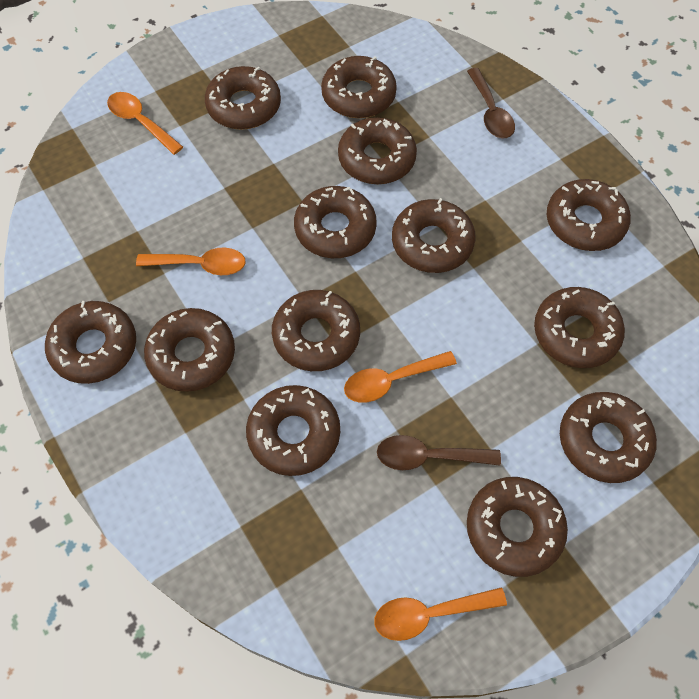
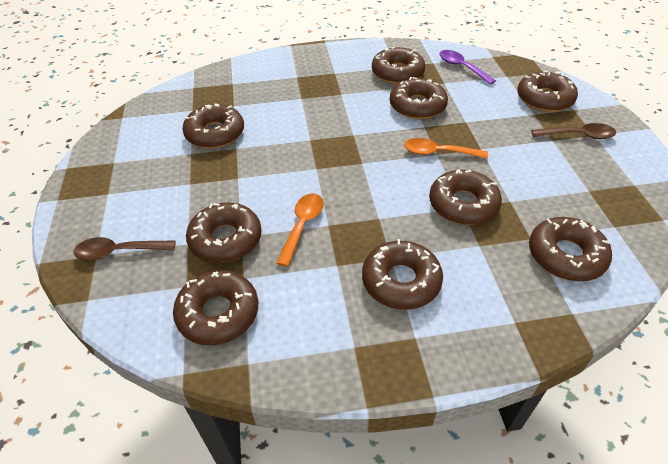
brown donut: 13 -> 9
orange spoon: 4 -> 2
purple spoon: 0 -> 1

